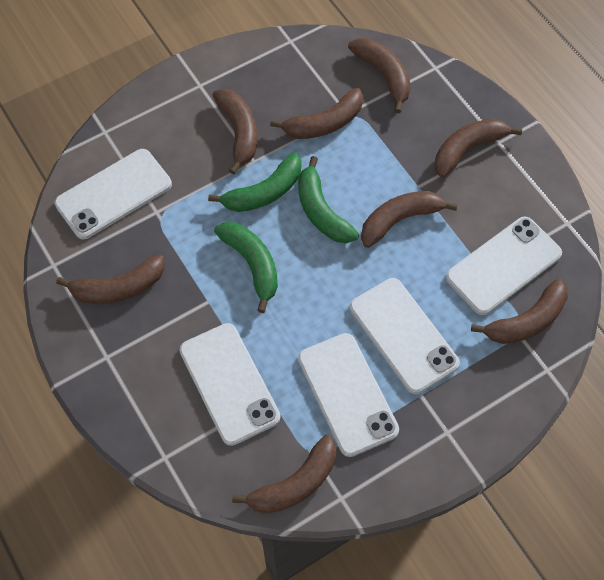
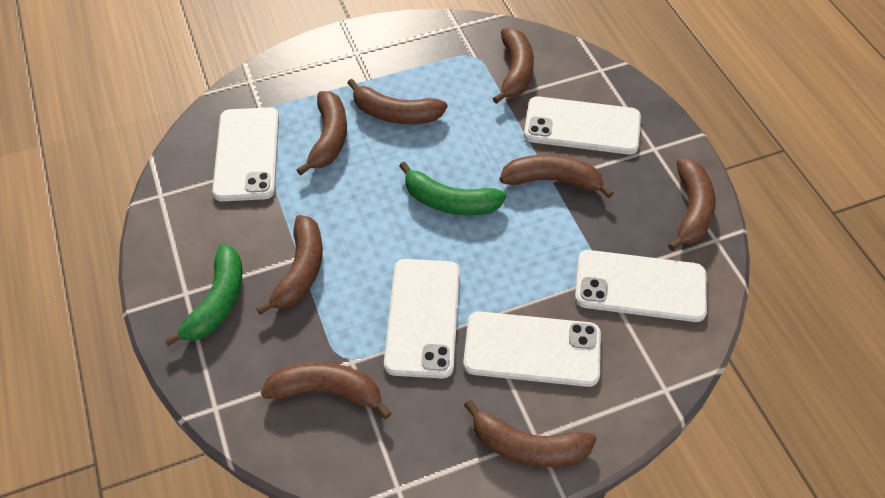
green banana: 3 -> 2

